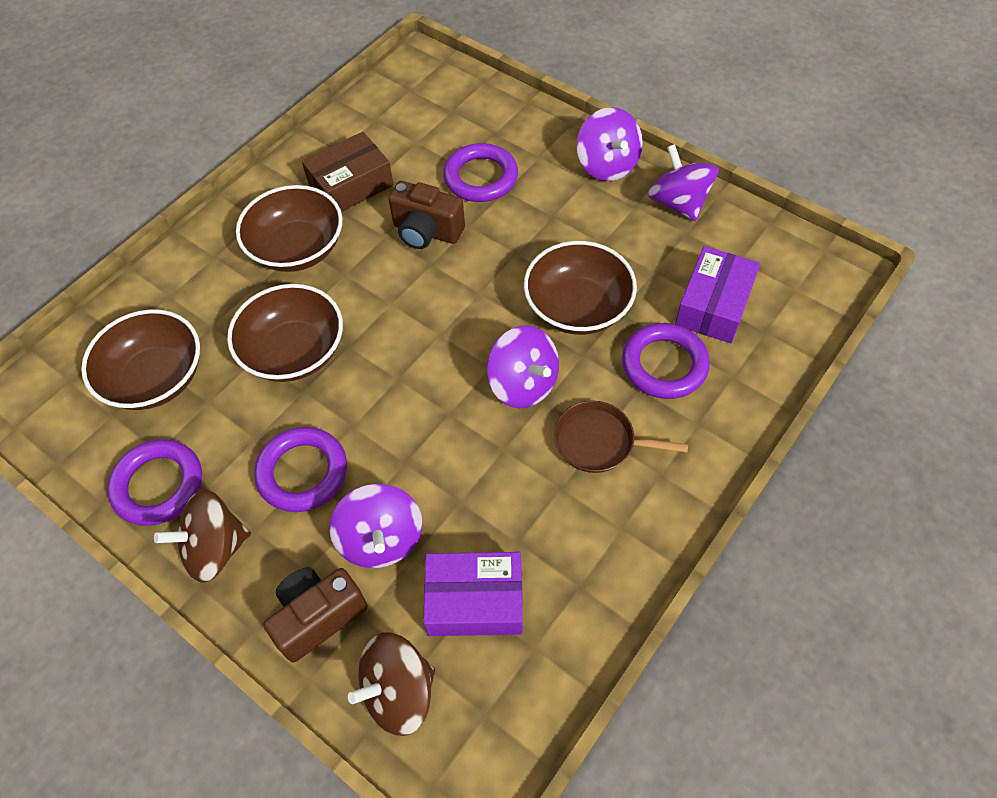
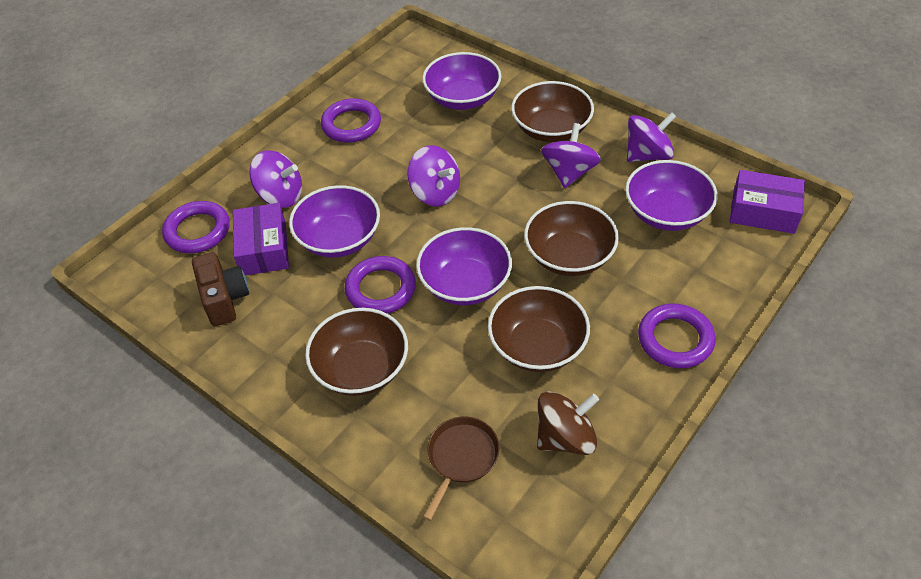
brown box: 1 -> 0
brown camera: 2 -> 1
brown spinning top: 2 -> 1
purple bowl: 0 -> 4

